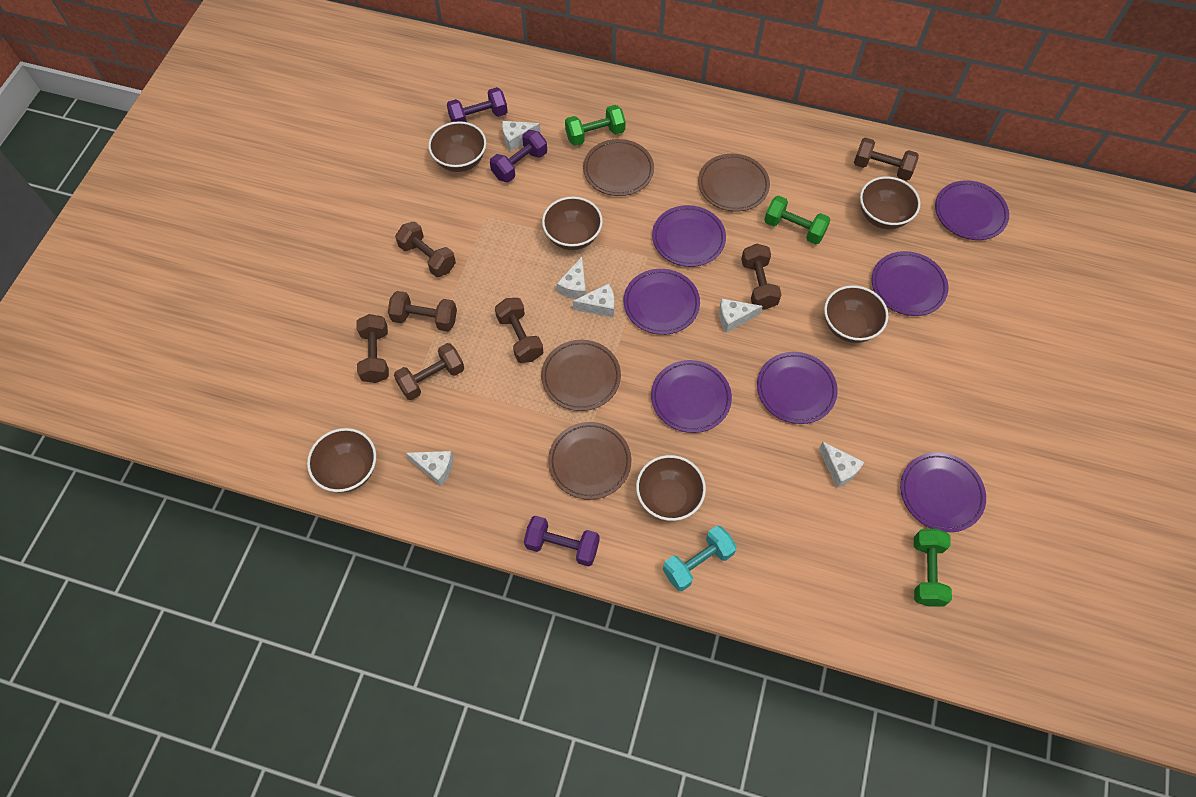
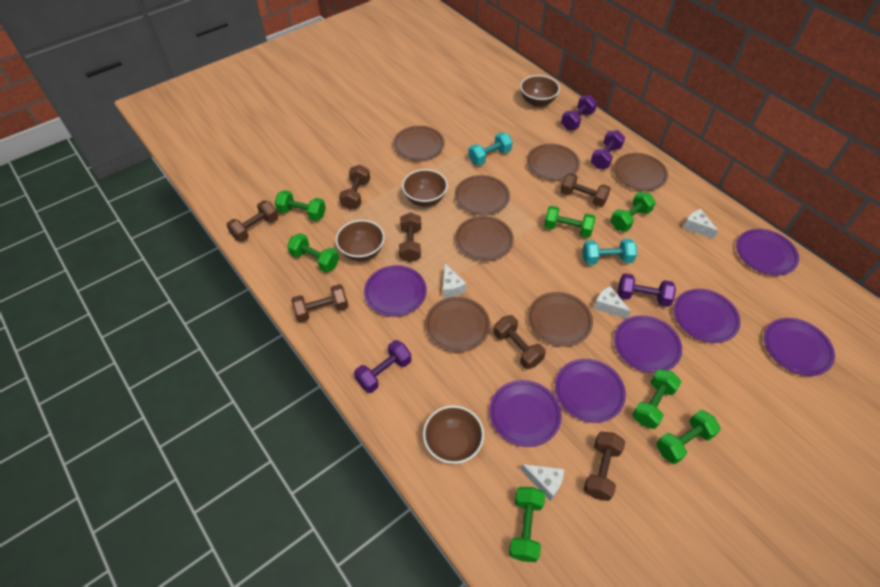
brown bowl: 6 -> 4
brown plate: 4 -> 7
green dumbbell: 3 -> 7
purple dumbbell: 3 -> 4
turquoise dumbbell: 1 -> 2
white cheese: 6 -> 4

